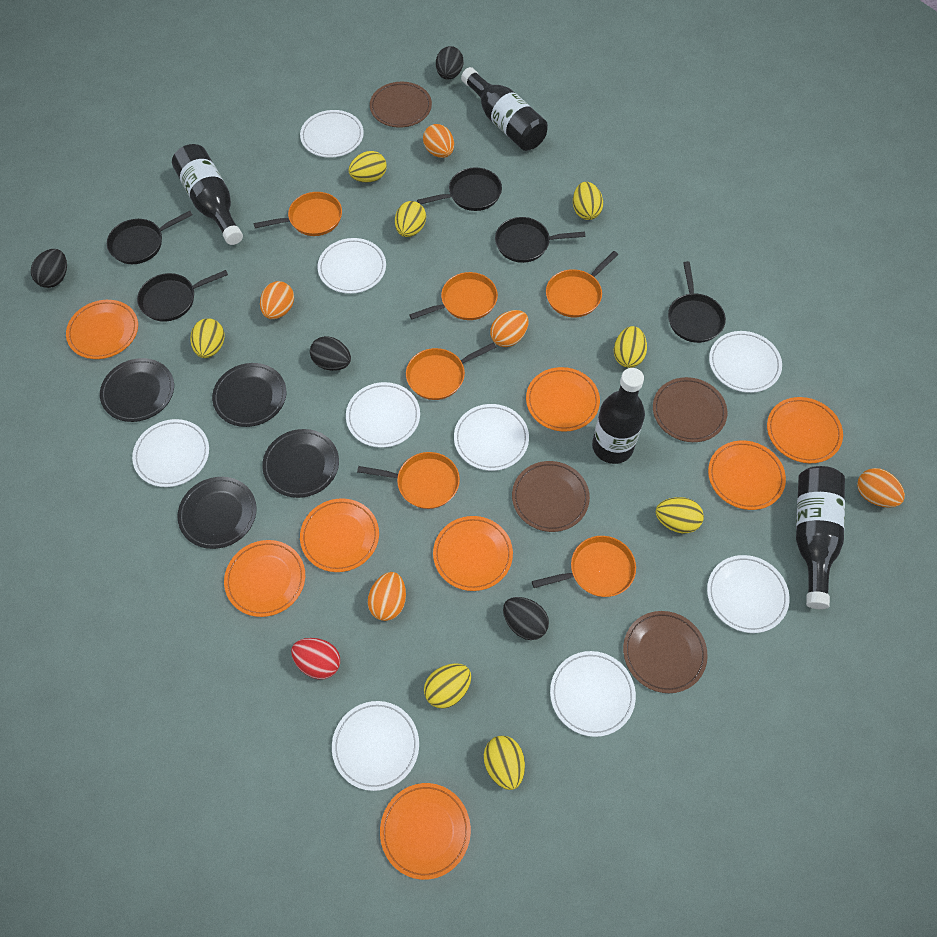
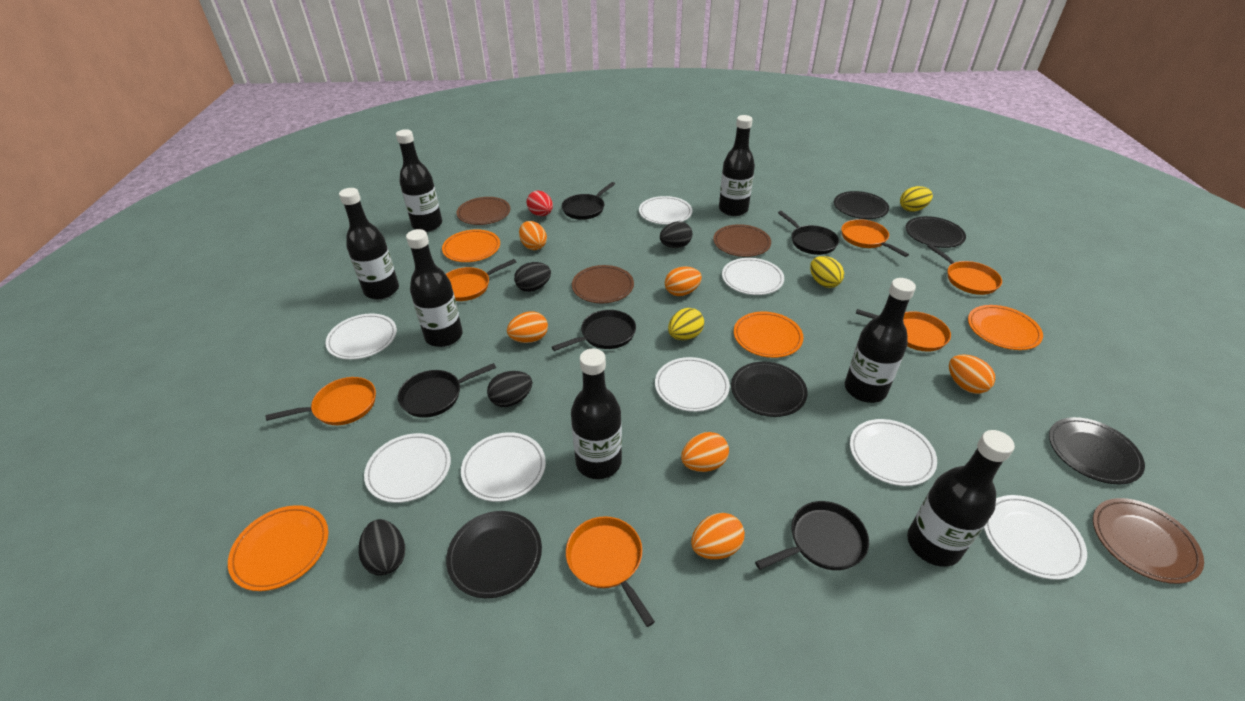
black bottle: 4 -> 7
black plate: 4 -> 5
orange egg: 5 -> 6
orange plate: 8 -> 4
white plate: 9 -> 8
yellow egg: 8 -> 3

